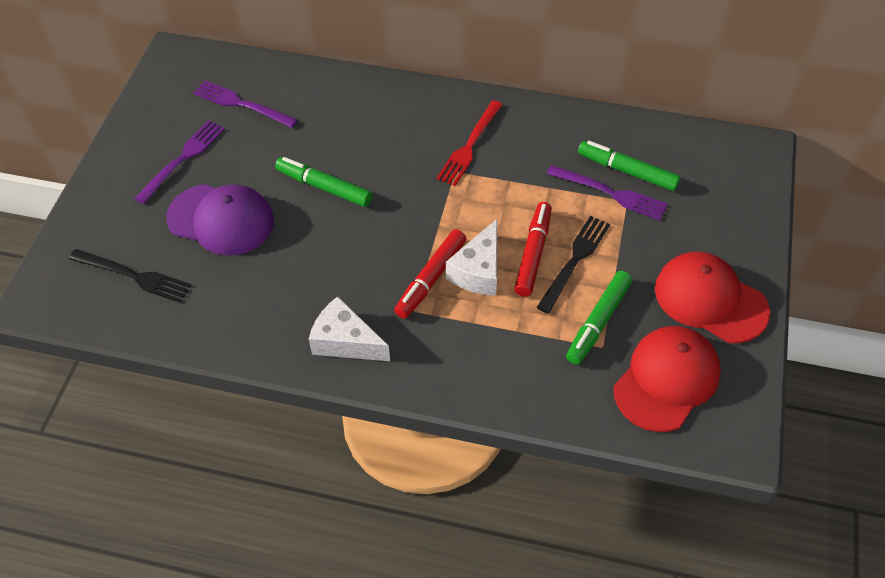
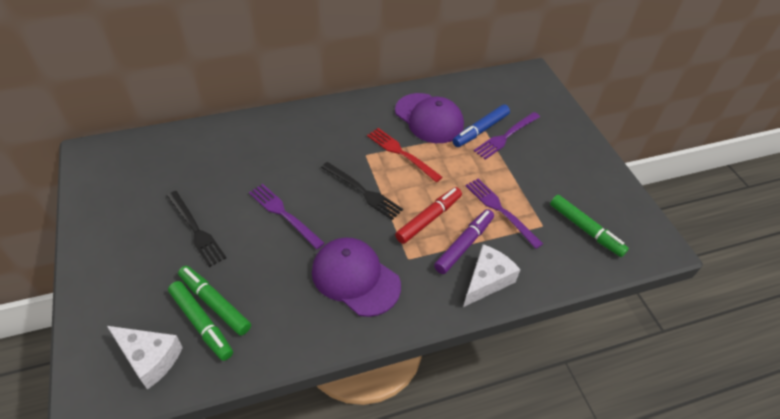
blue marker: 0 -> 1
purple cap: 1 -> 2
purple marker: 0 -> 1
red cap: 2 -> 0
red marker: 2 -> 1

